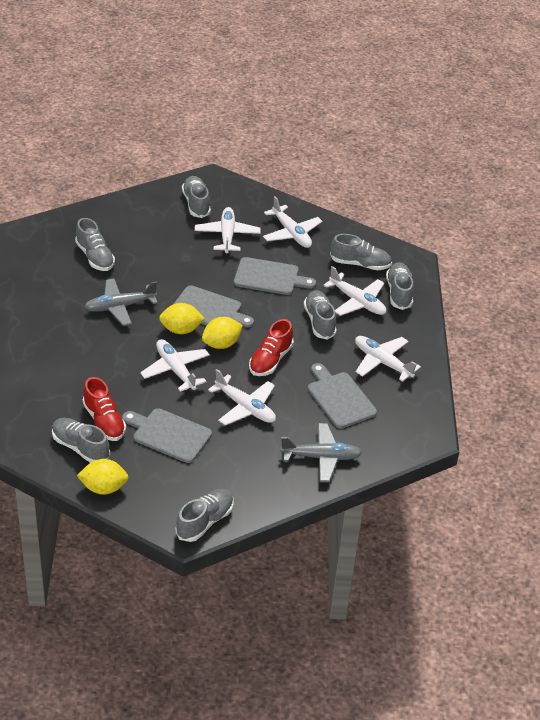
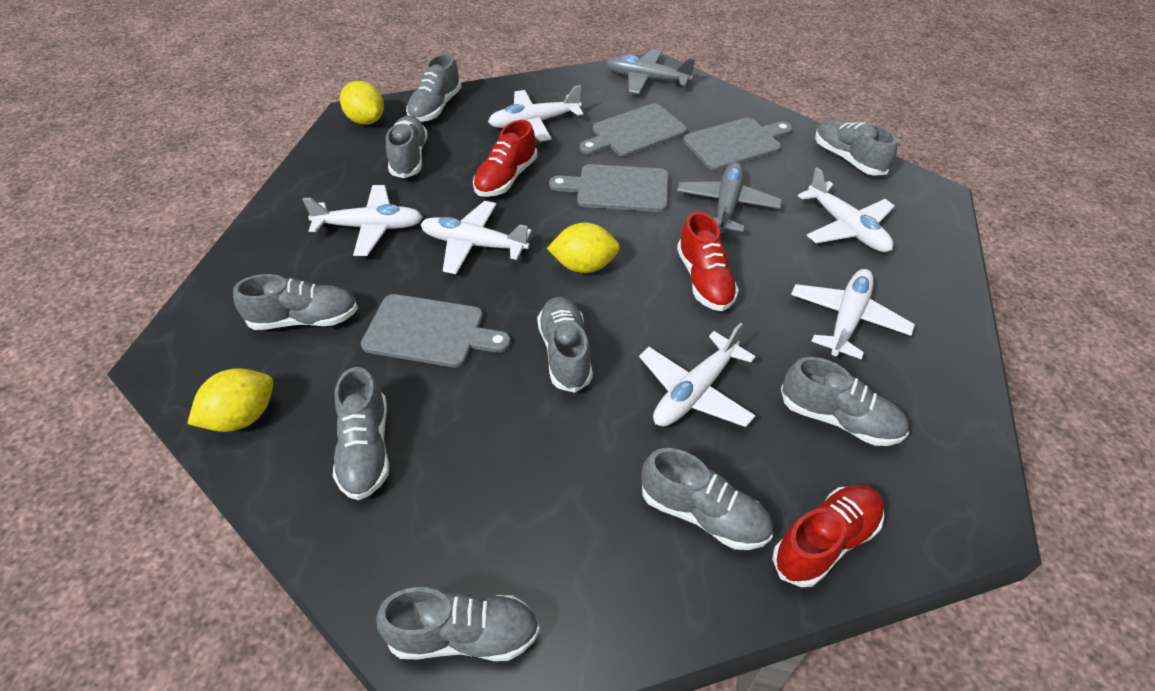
grey shoe: 7 -> 9
red shoe: 2 -> 3

